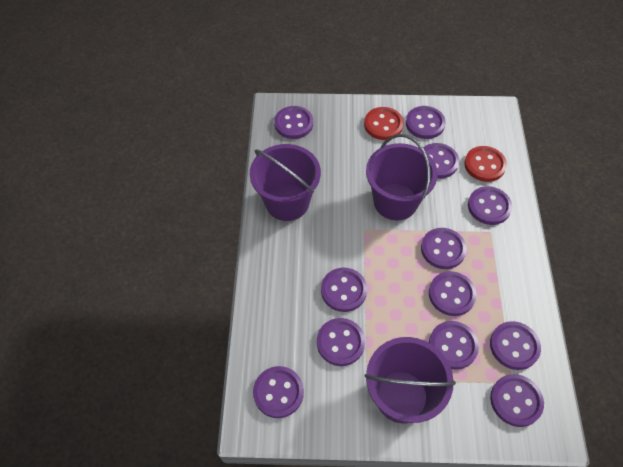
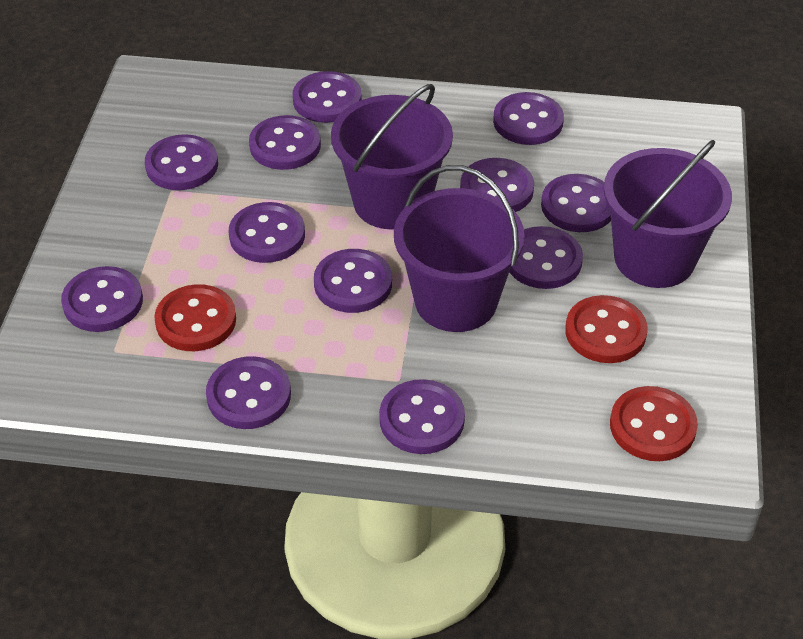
red button: 2 -> 3

